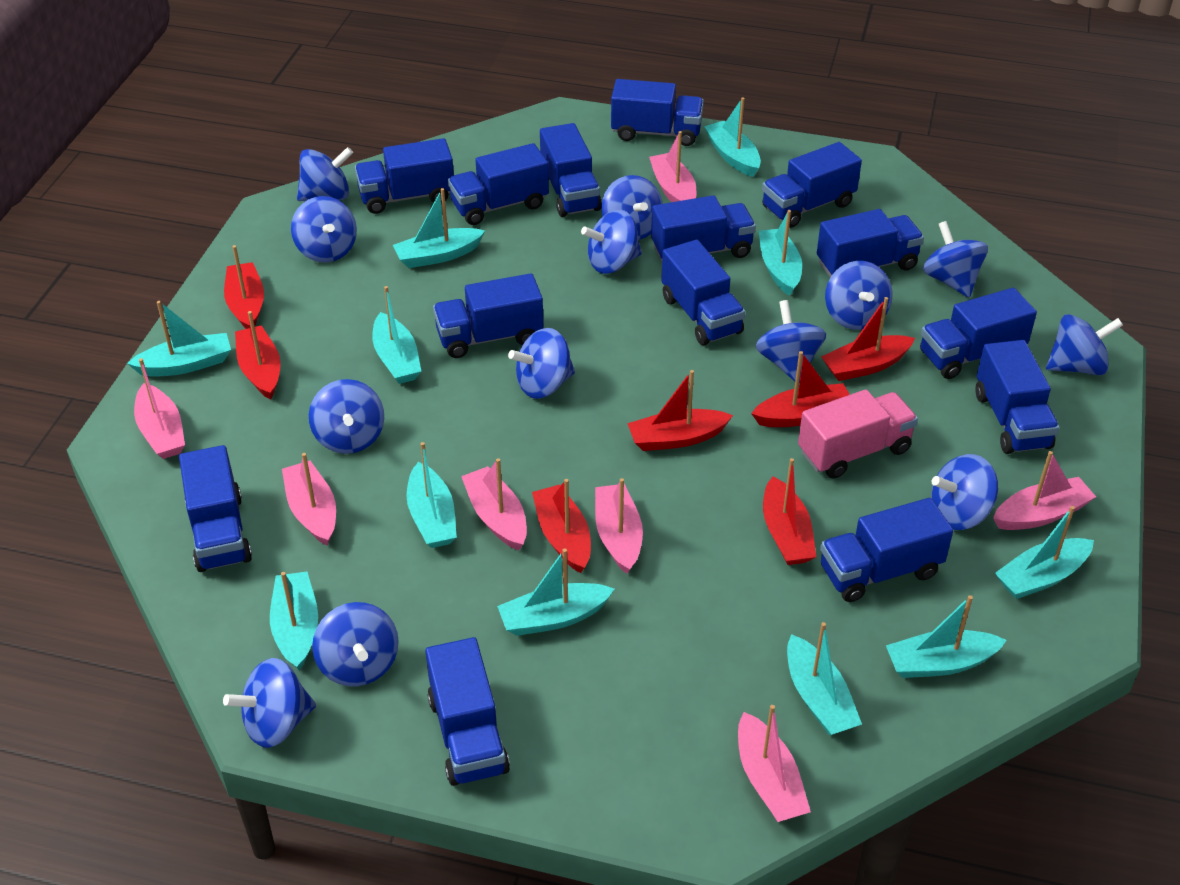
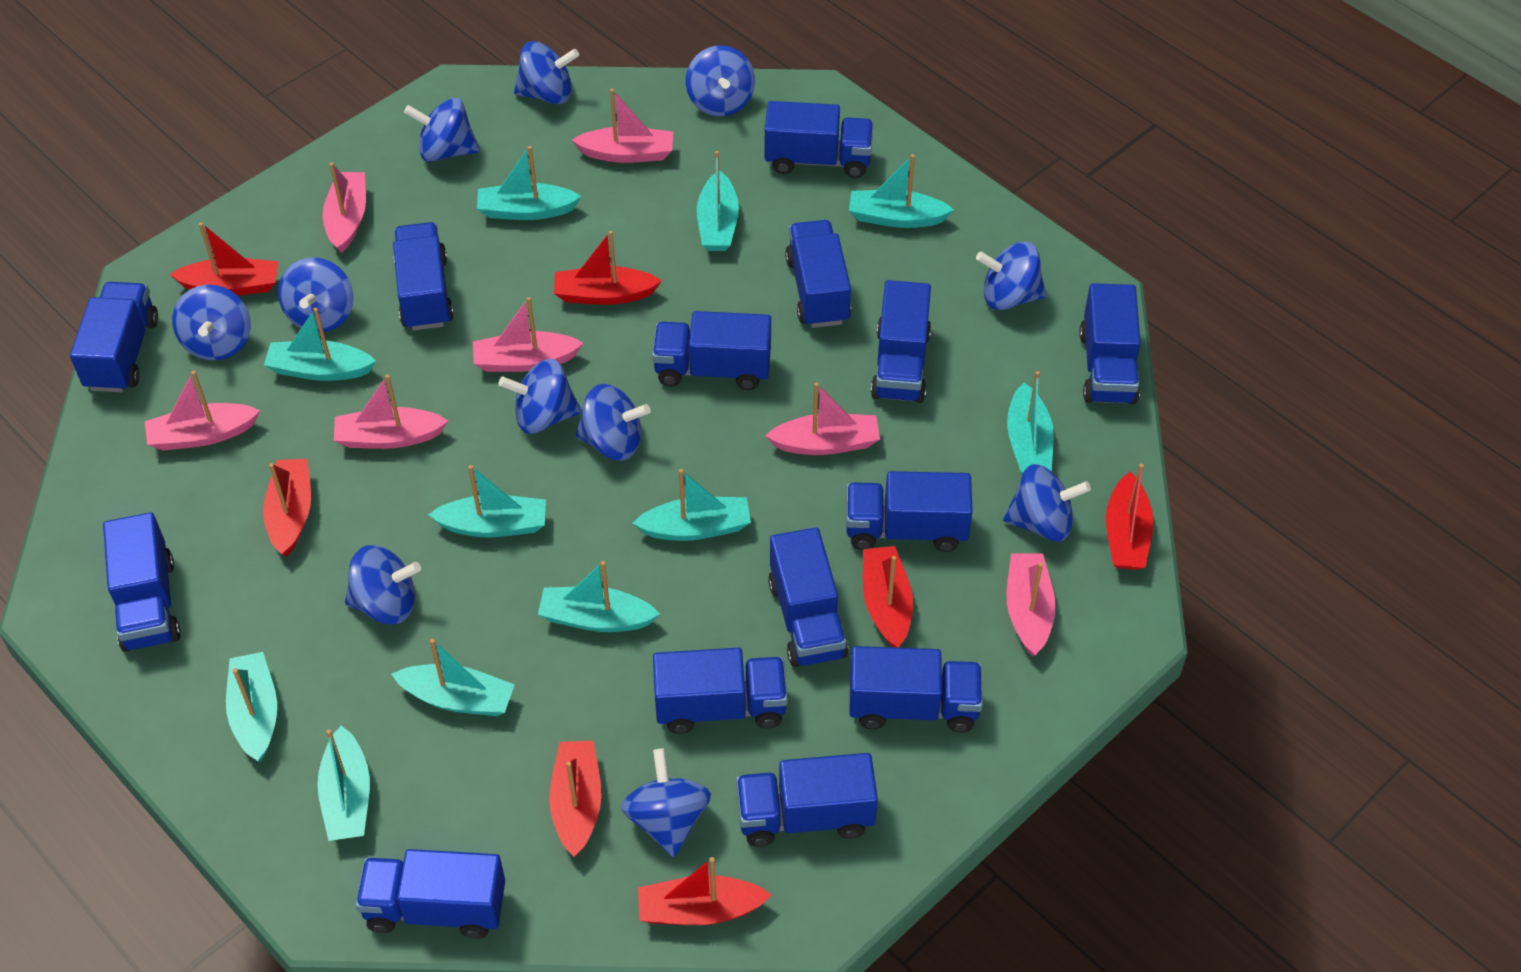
blue spinning top: 13 -> 11
pink truck: 1 -> 0

